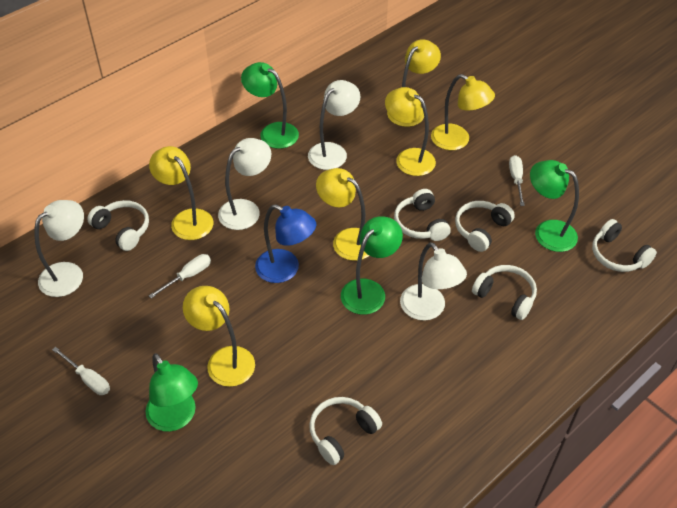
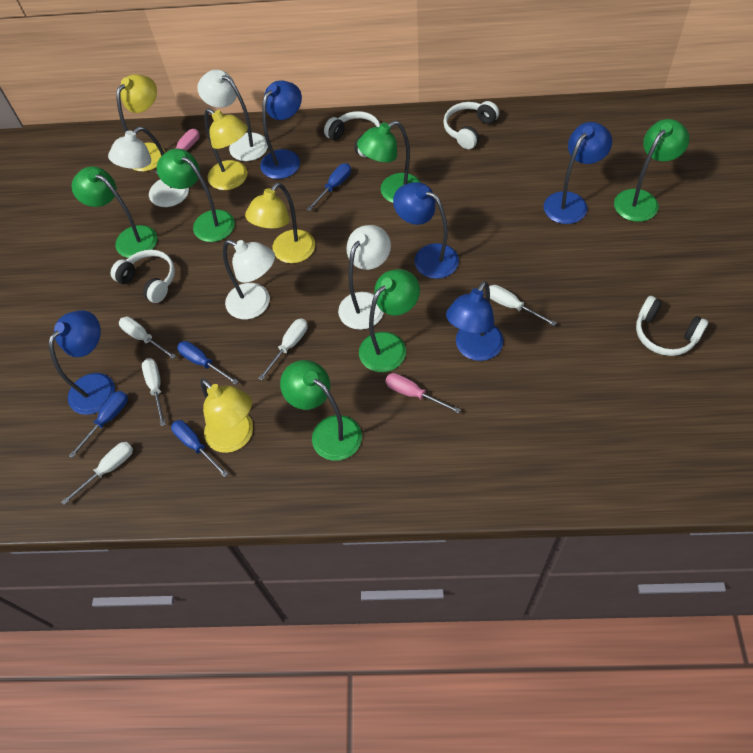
blue lamp: 1 -> 5
blue screwdriver: 0 -> 4
green lamp: 4 -> 6
pink screwdriver: 0 -> 2
white headphones: 6 -> 4
white screwdriver: 3 -> 5
yellow lamp: 6 -> 4

